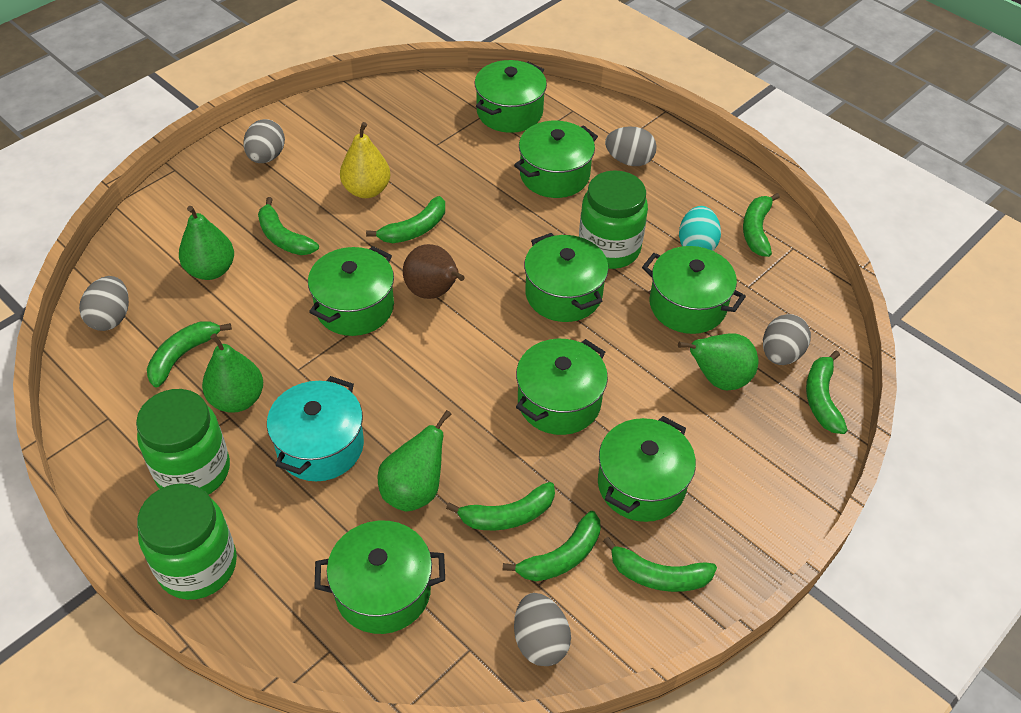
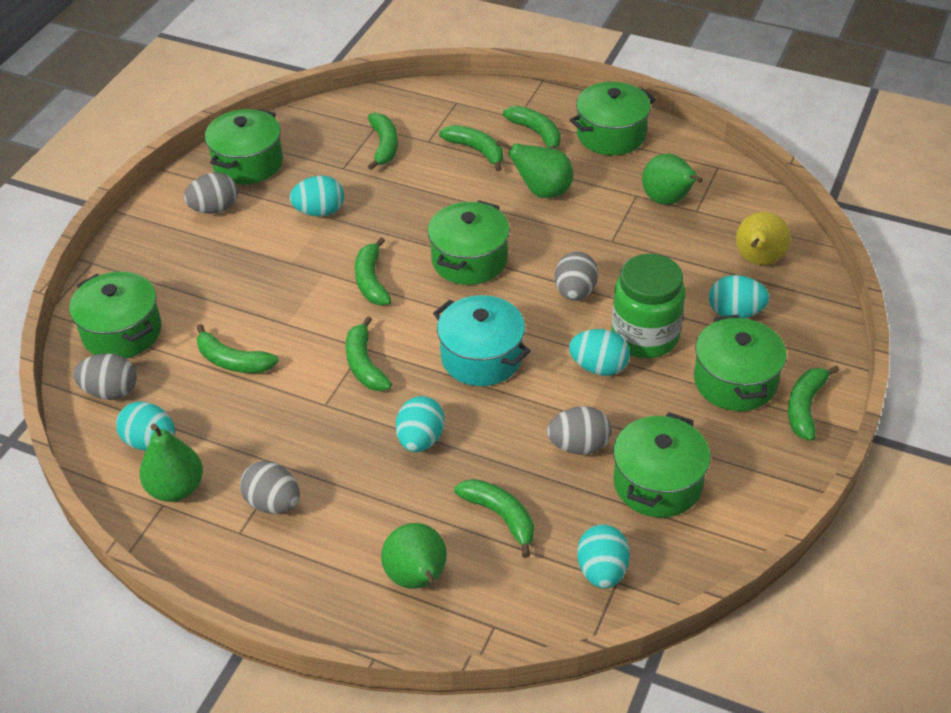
brown pear: 1 -> 0
green jar: 3 -> 1
green pot: 8 -> 6
turquoise egg: 1 -> 6

